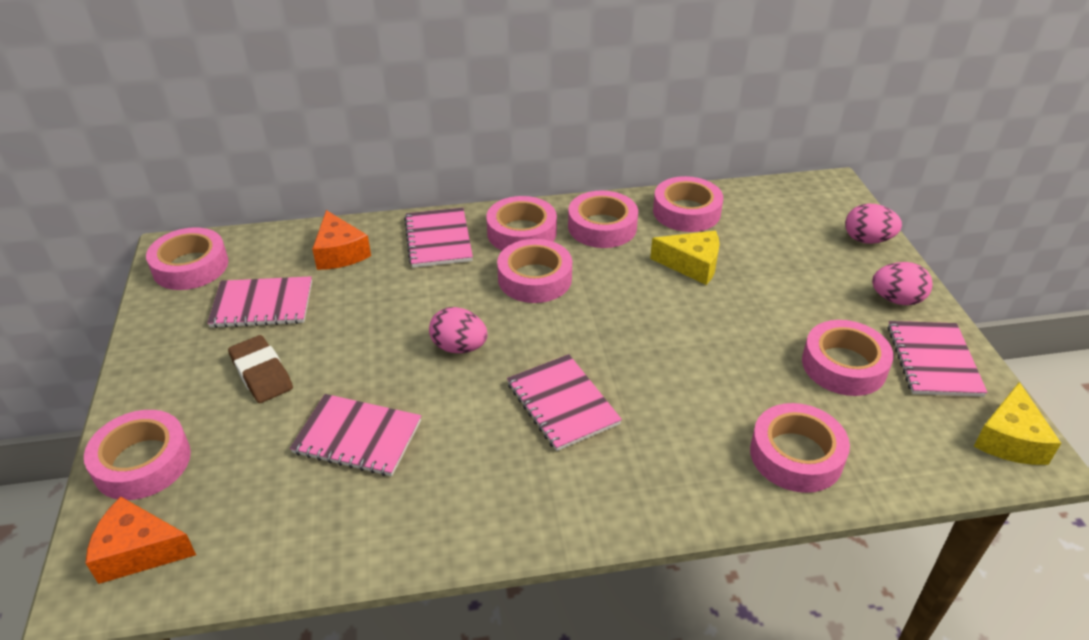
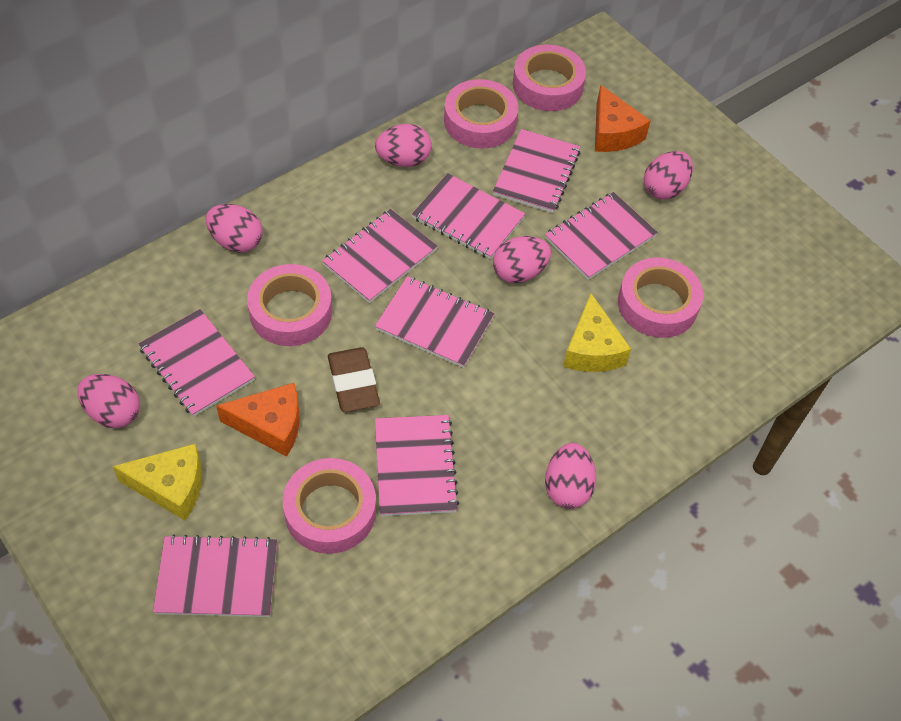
pink egg: 3 -> 6
pink notebook: 5 -> 8
pink tape: 8 -> 5

